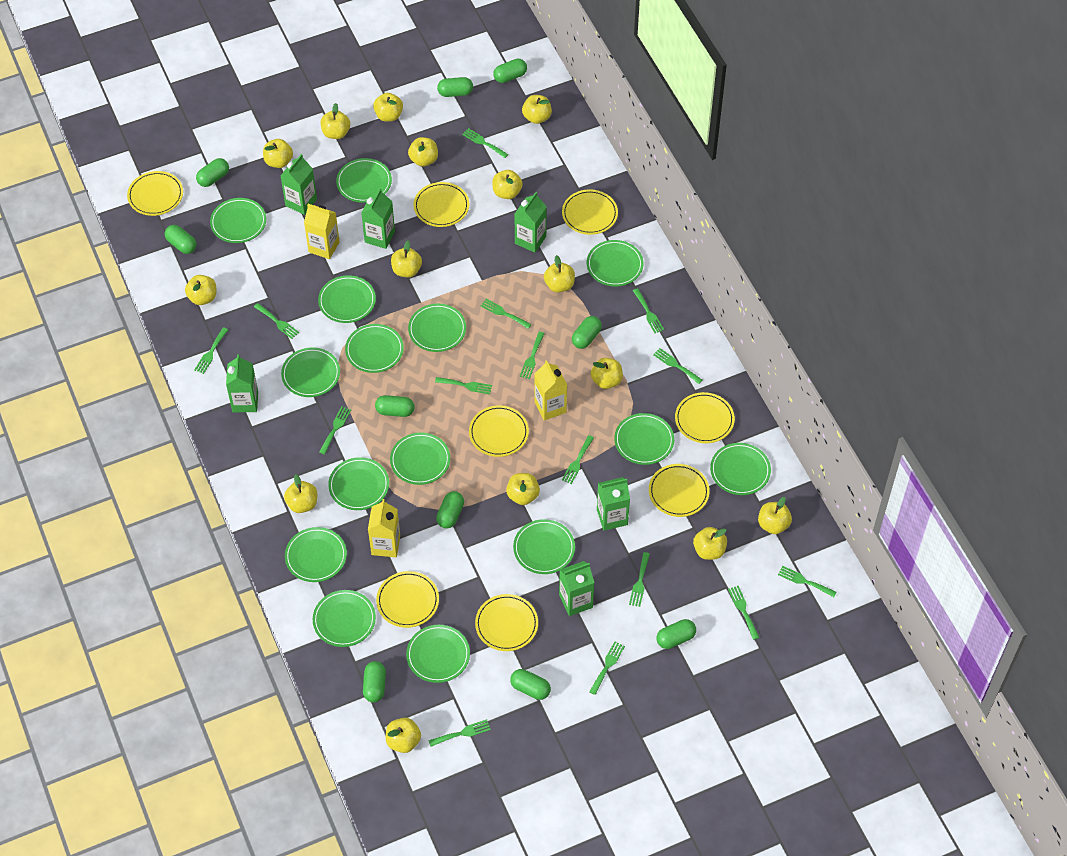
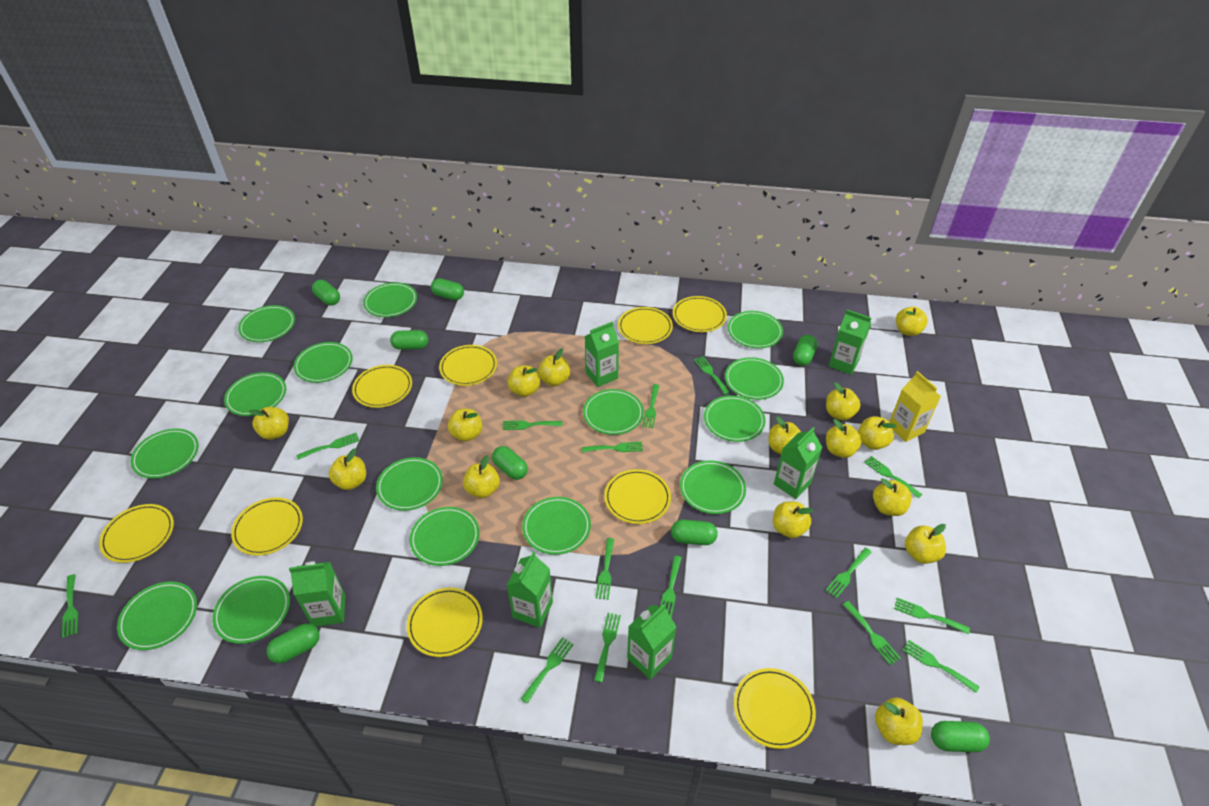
green capsule: 10 -> 8
yellow carton: 3 -> 1
yellow plate: 8 -> 9

